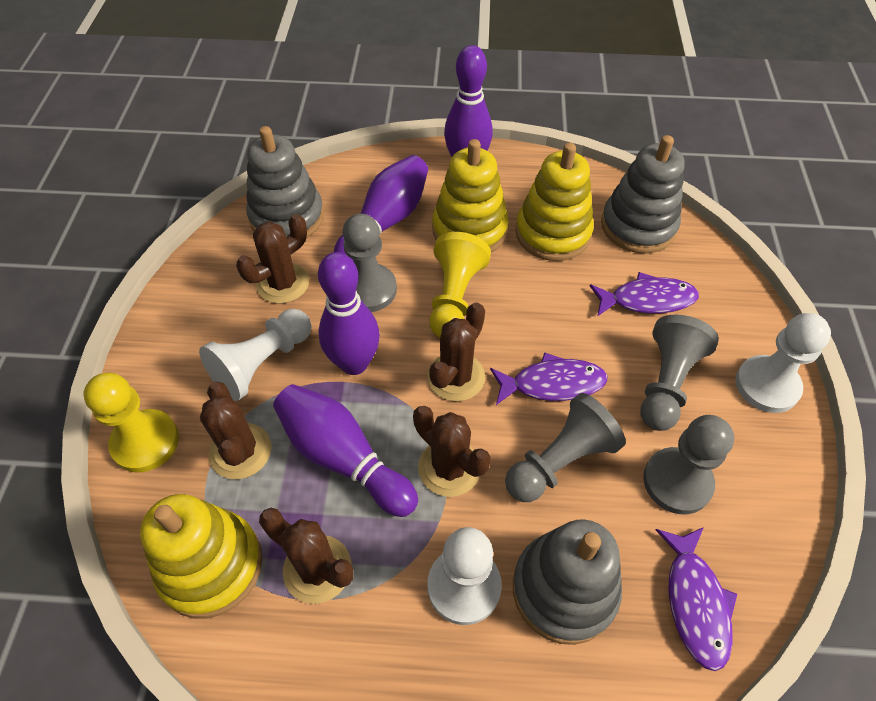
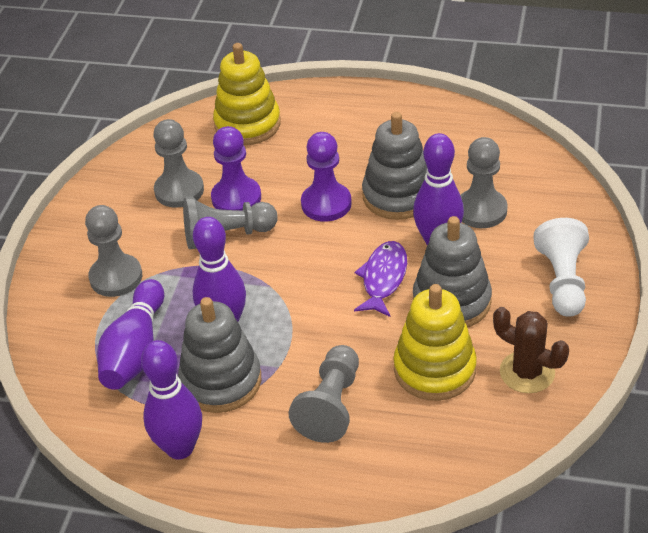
brown cactus: 5 -> 1
grey pawn: 4 -> 5
purple fish: 3 -> 1
purple pawn: 0 -> 2
white pawn: 3 -> 1
yellow pawn: 2 -> 0
yellow stacking toy: 3 -> 2

